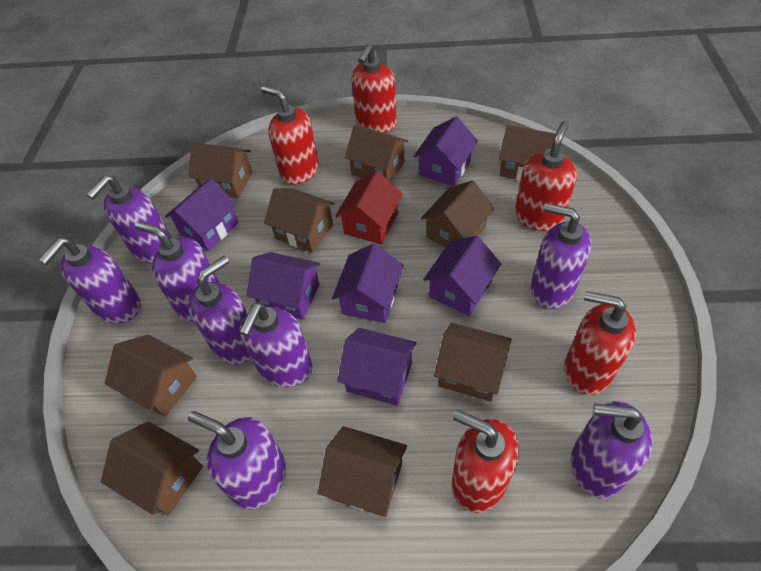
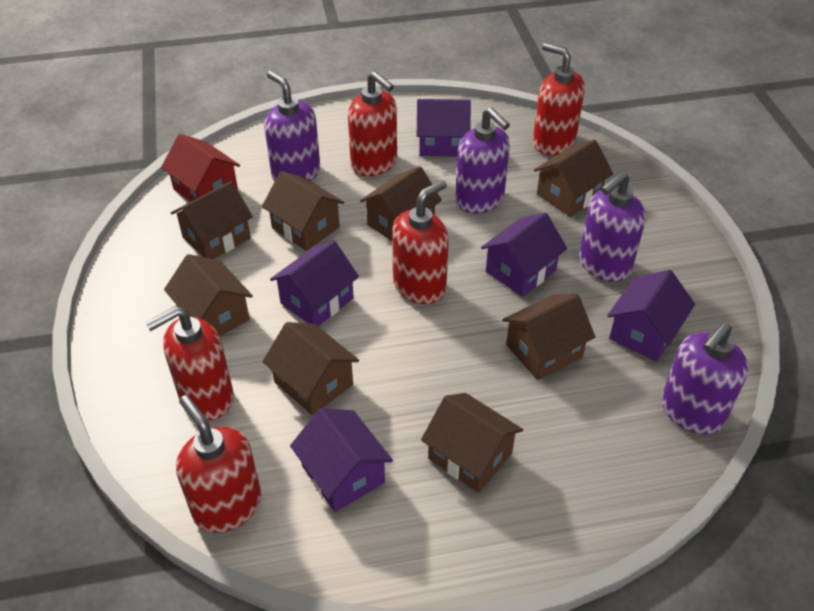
brown house: 9 -> 8
purple house: 6 -> 5
purple soap dispenser: 8 -> 4

